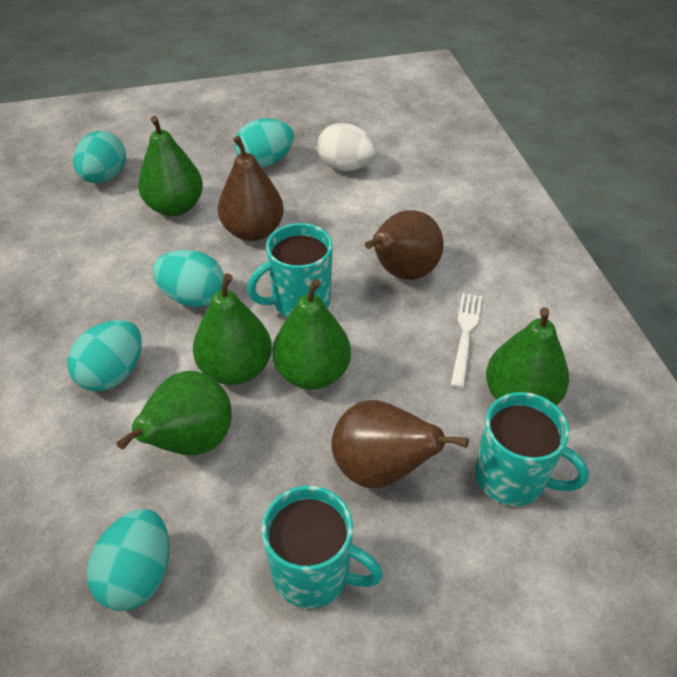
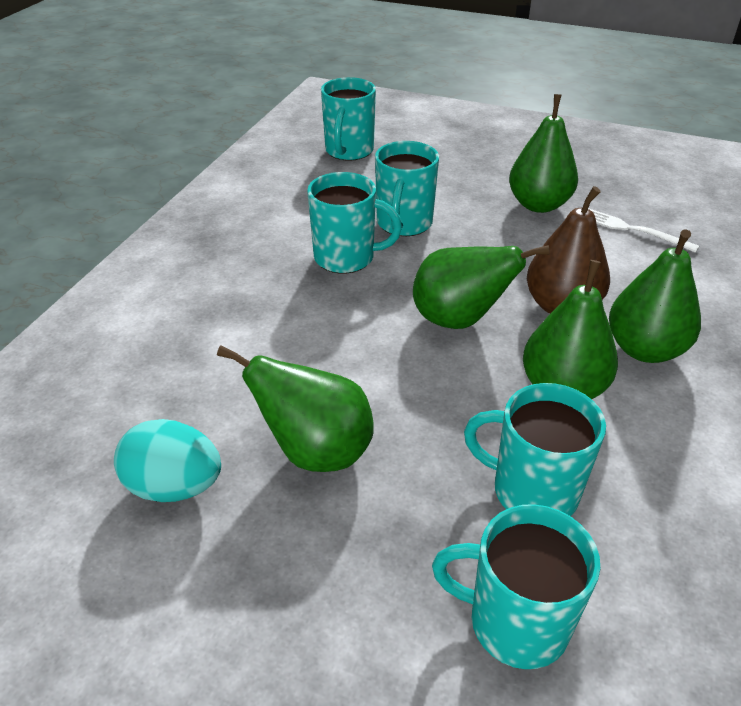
brown pear: 3 -> 1
turquoise egg: 5 -> 1
turquoise mug: 3 -> 5
white egg: 1 -> 0

